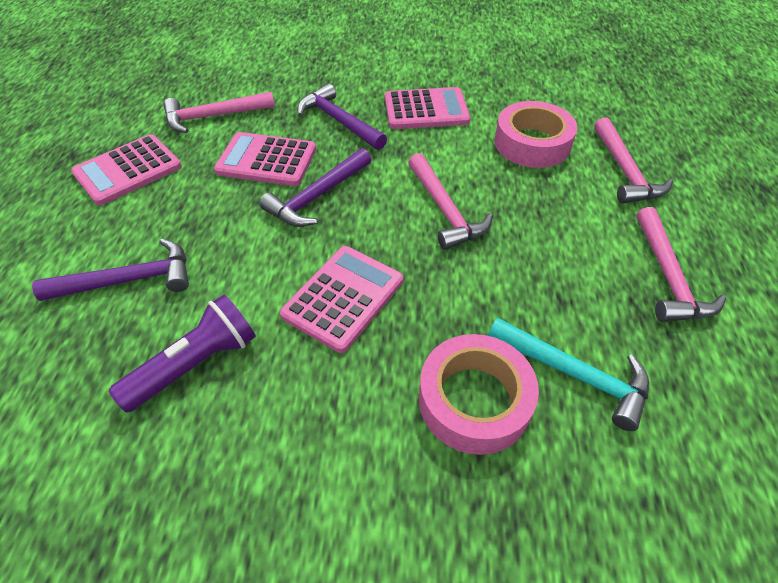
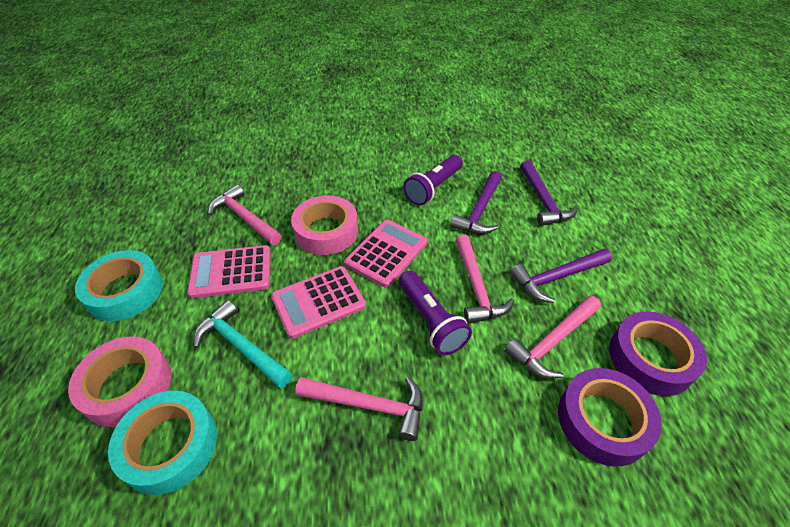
pink calculator: 4 -> 3
purple flashlight: 1 -> 2
purple tape: 0 -> 2
turquoise tape: 0 -> 2

